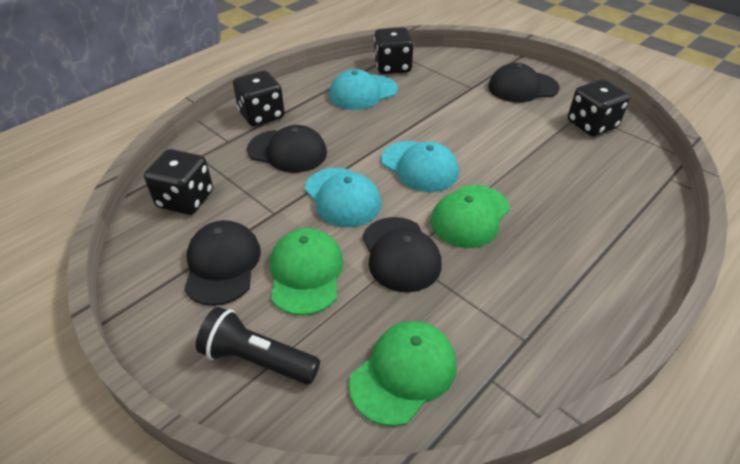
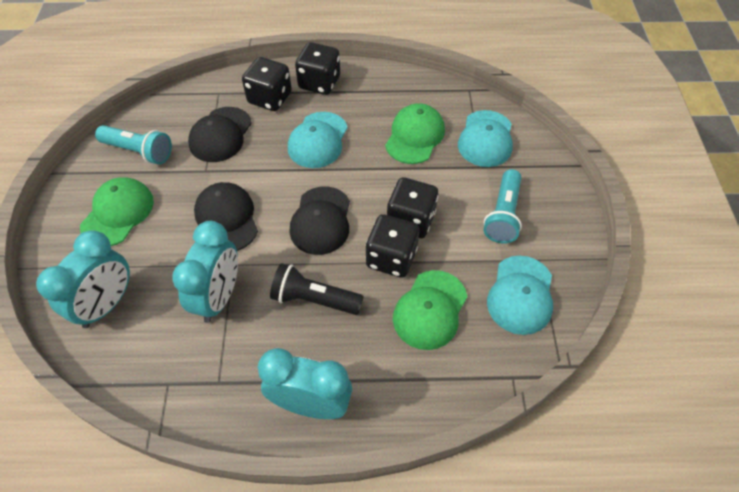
black cap: 4 -> 3
turquoise clock: 0 -> 3
turquoise flashlight: 0 -> 2

